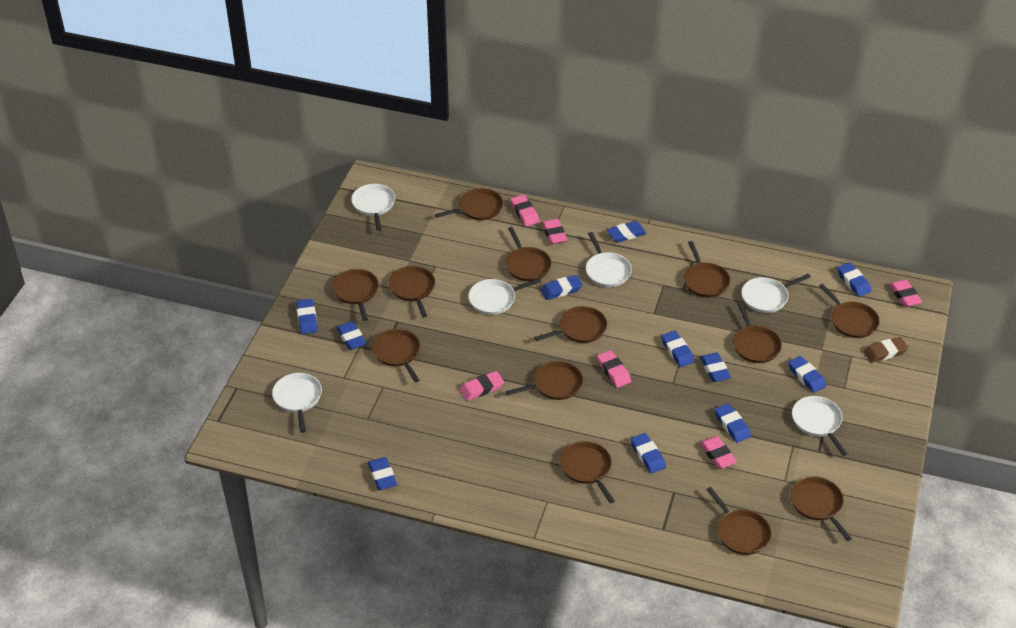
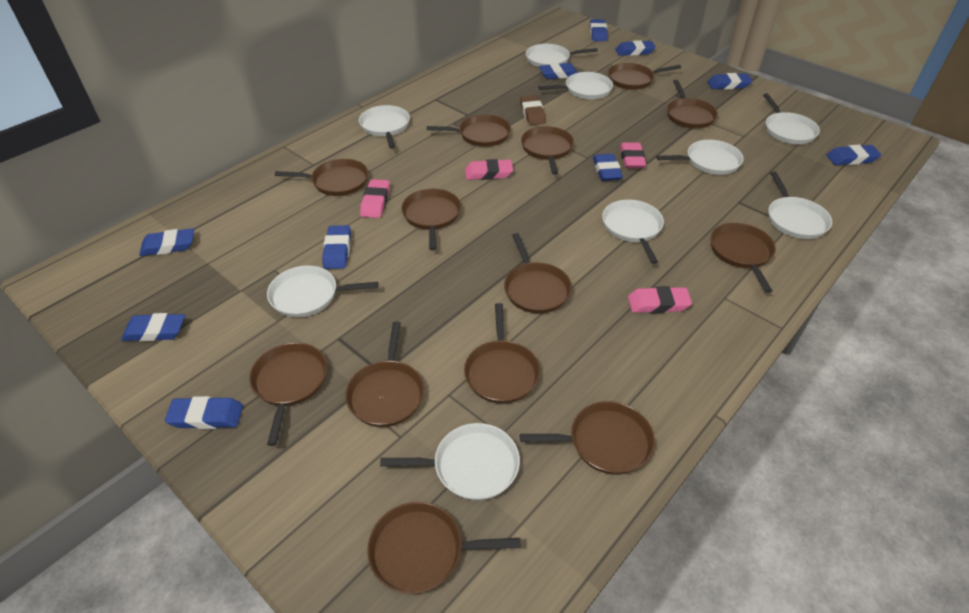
blue eraser: 11 -> 10
pink eraser: 6 -> 4
white pan: 6 -> 9

